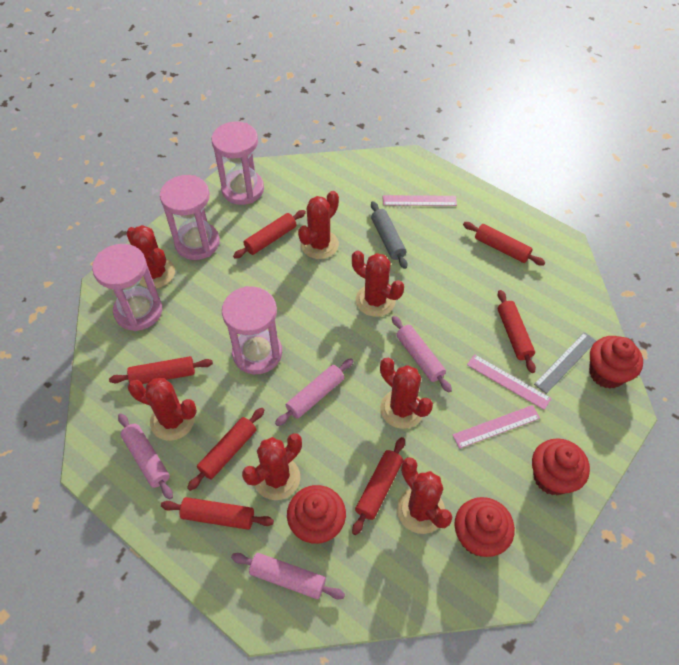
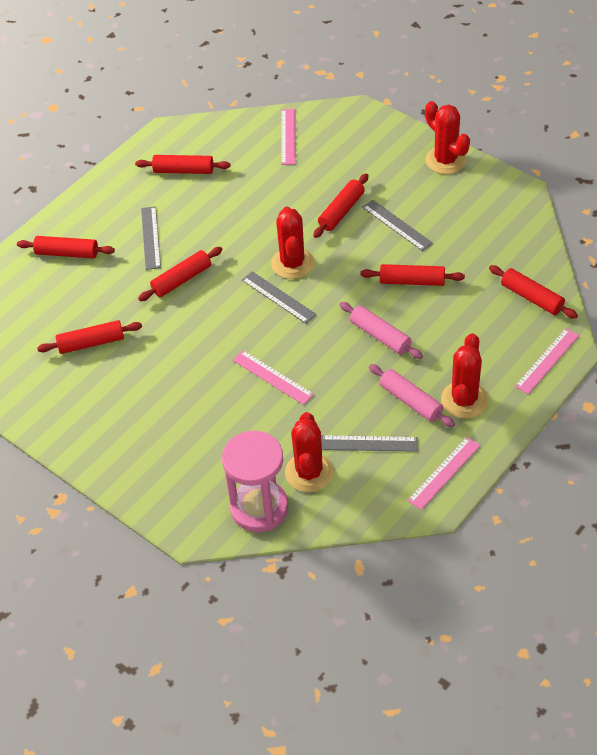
grey rolling pin: 1 -> 0
grey ruler: 1 -> 4
pink hourglass: 4 -> 1
pink rolling pin: 4 -> 2
pink ruler: 3 -> 4
red cactus: 7 -> 4
red cupcake: 4 -> 0

